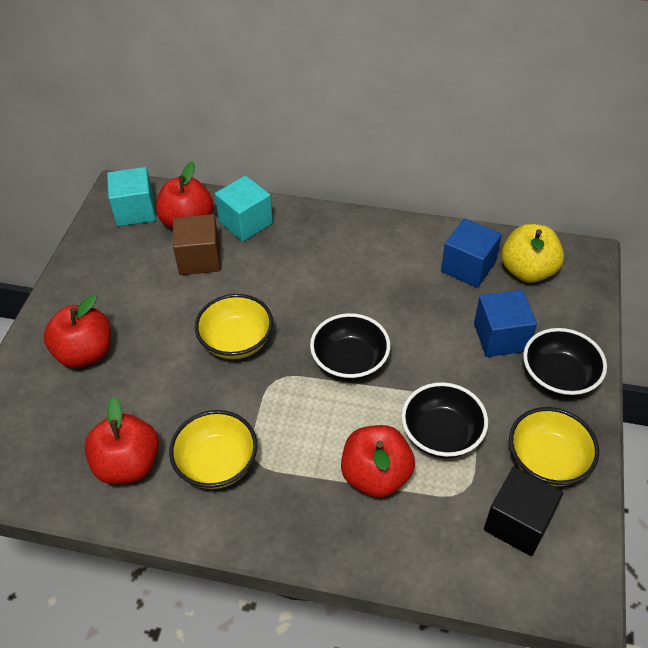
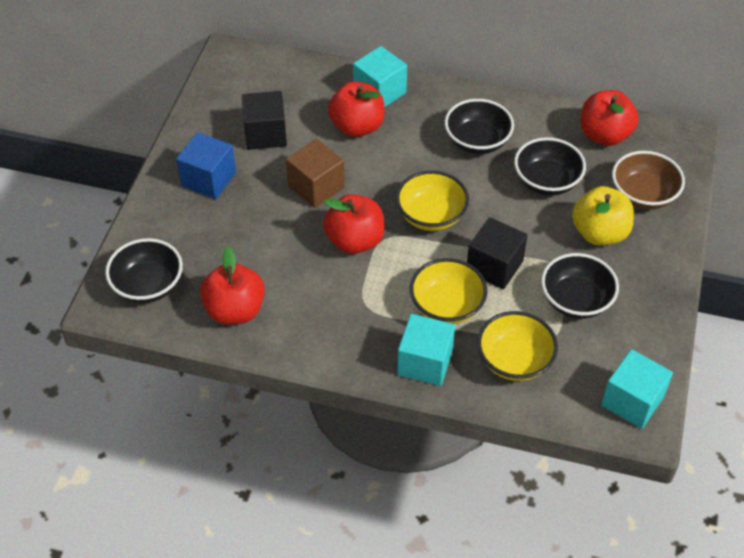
black bowl: 3 -> 4
black cube: 1 -> 2
blue cube: 2 -> 1
brown bowl: 0 -> 1
turquoise cube: 2 -> 3

